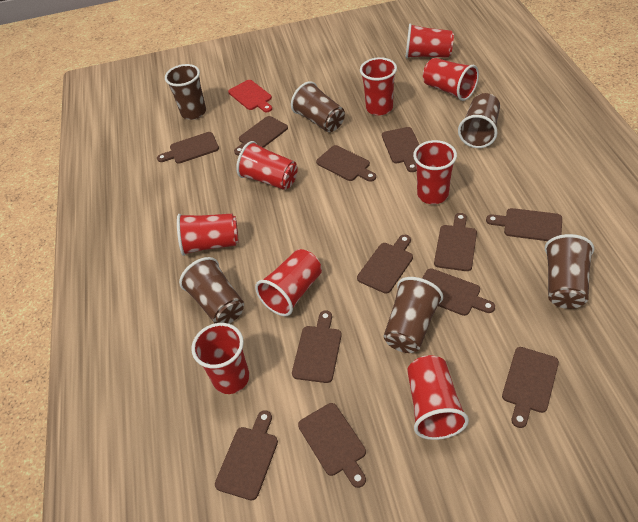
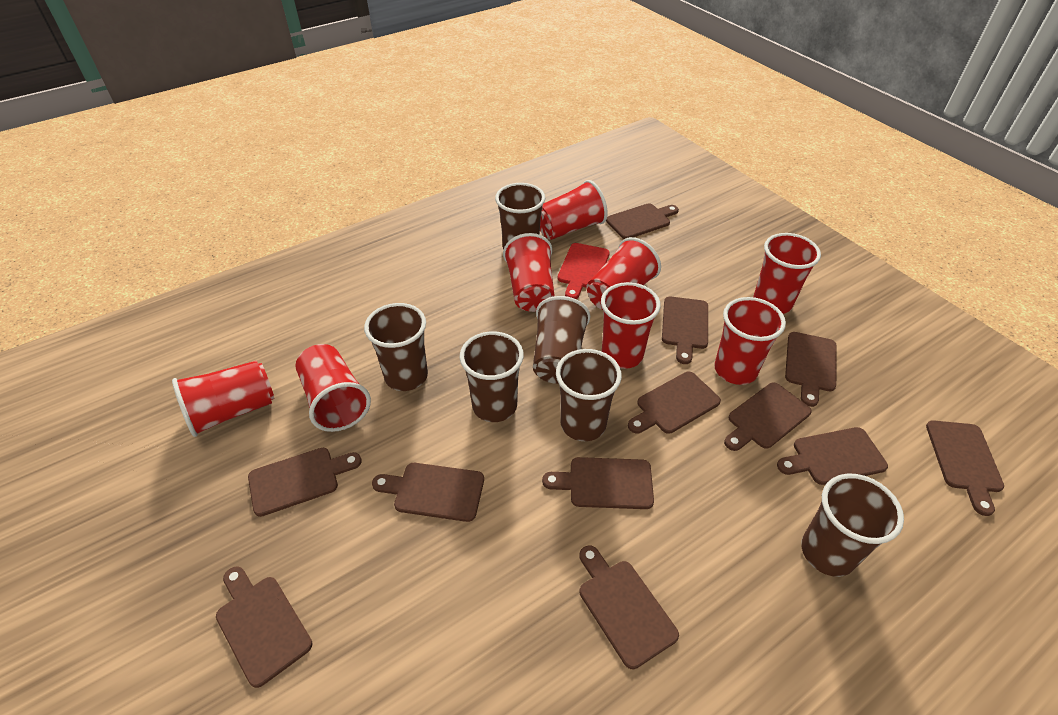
red cup: 9 -> 8

